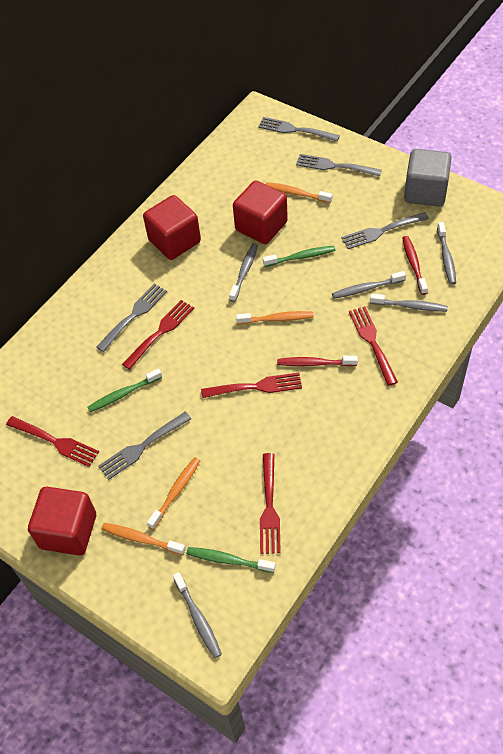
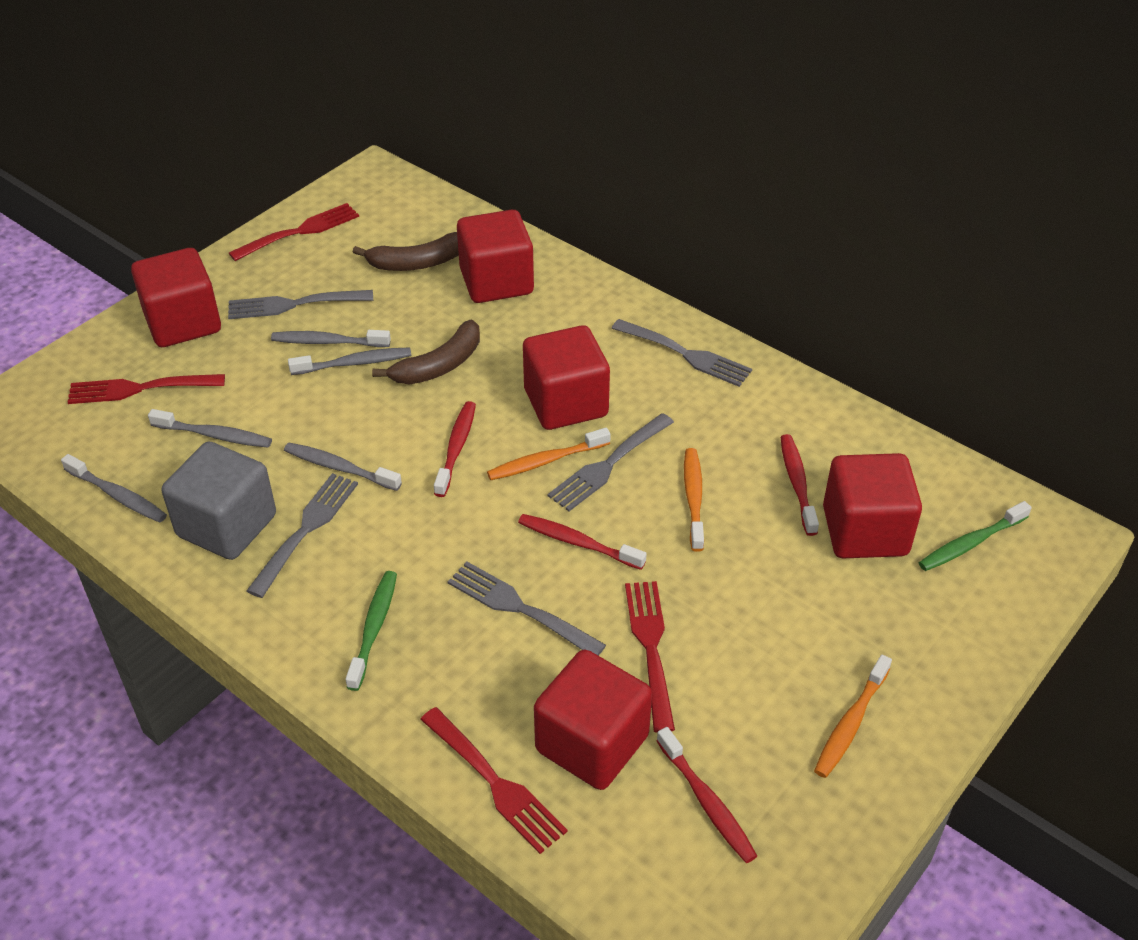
brown banana: 0 -> 2
green toothbrush: 3 -> 2
orange toothbrush: 4 -> 3
red cube: 3 -> 5
red fork: 5 -> 4
red toothbrush: 2 -> 4

